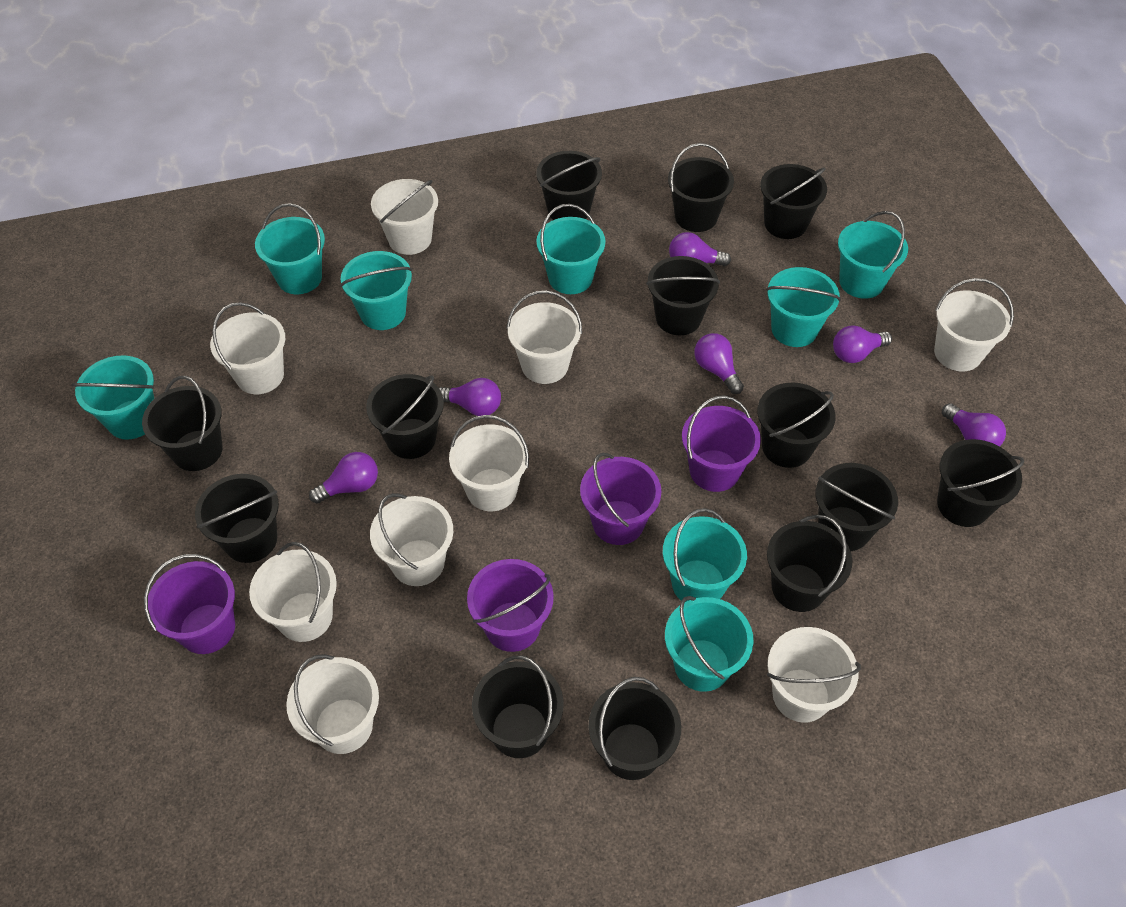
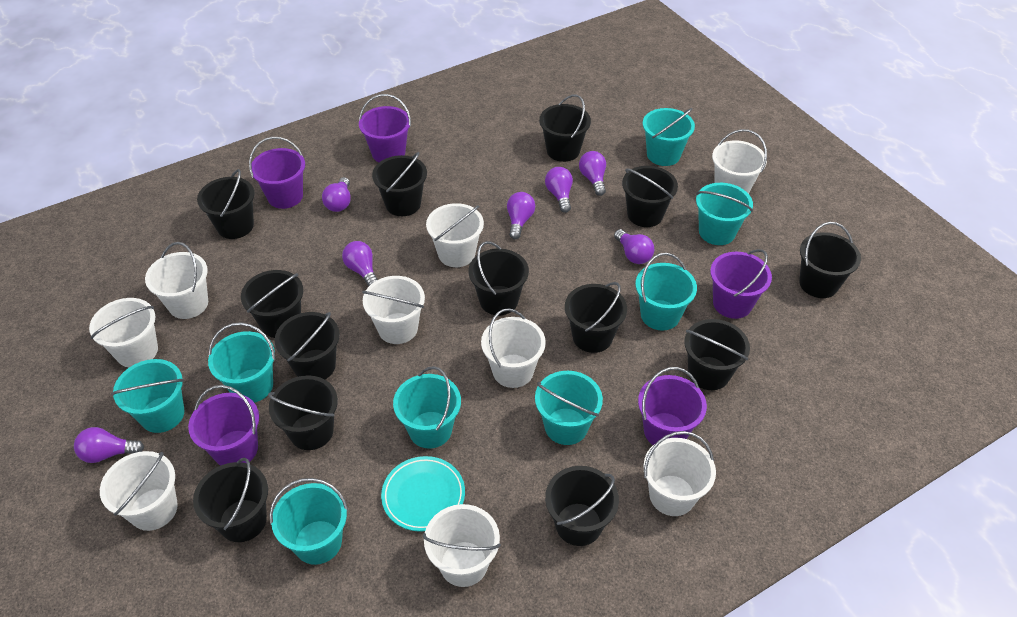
purple bucket: 4 -> 5
purple light bulb: 6 -> 7
turquoise plate: 0 -> 1

